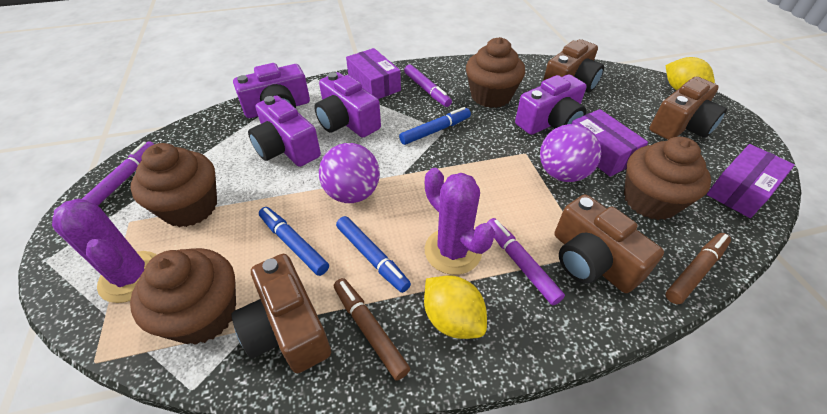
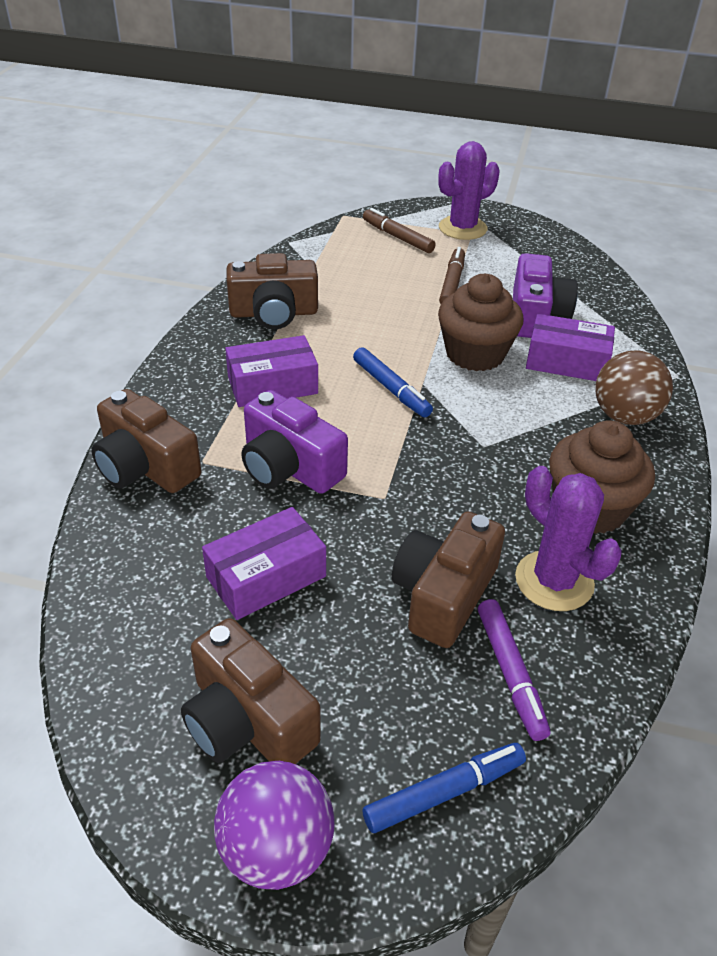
blue marker: 3 -> 2
brown ball: 0 -> 1
brown cupcake: 4 -> 2
purple ball: 2 -> 1
purple camera: 4 -> 2
purple marker: 3 -> 1
yellow lemon: 2 -> 0

